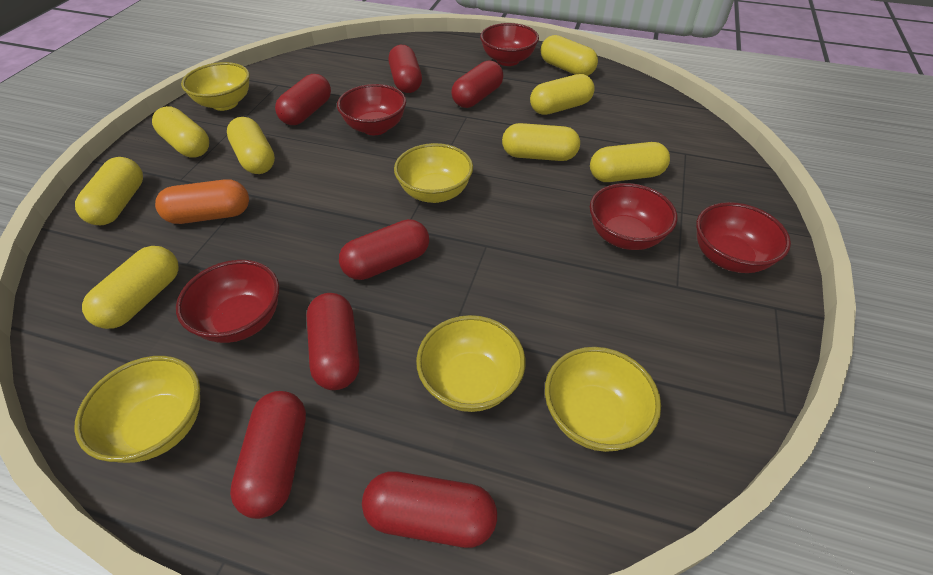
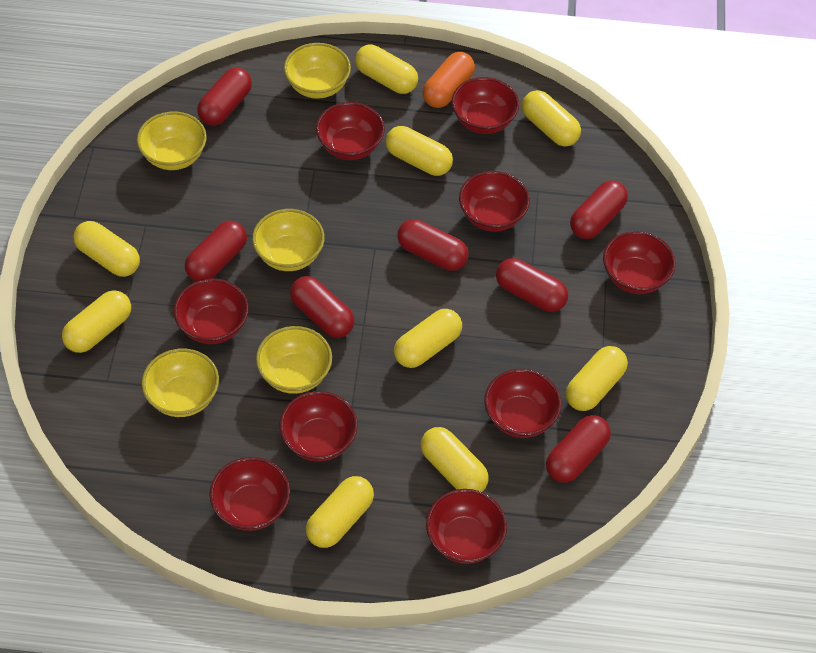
red bowl: 5 -> 9
yellow capsule: 8 -> 9

